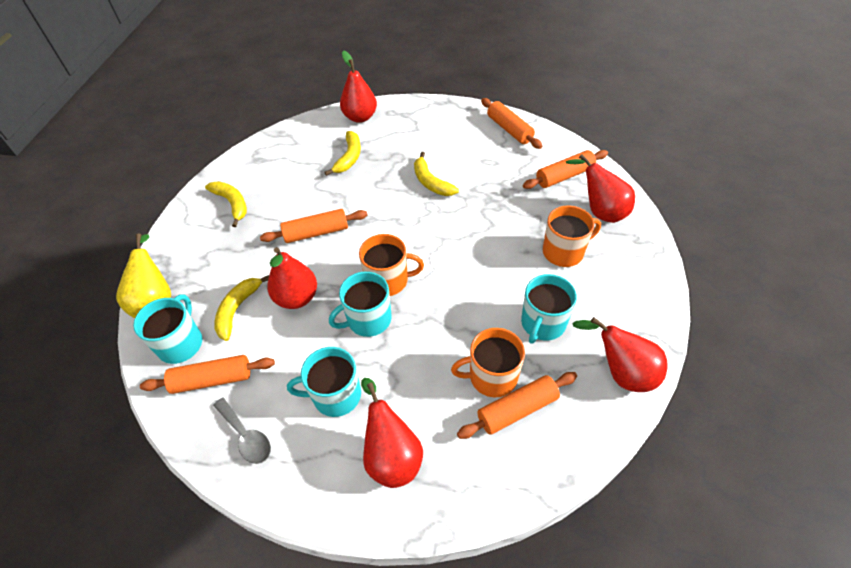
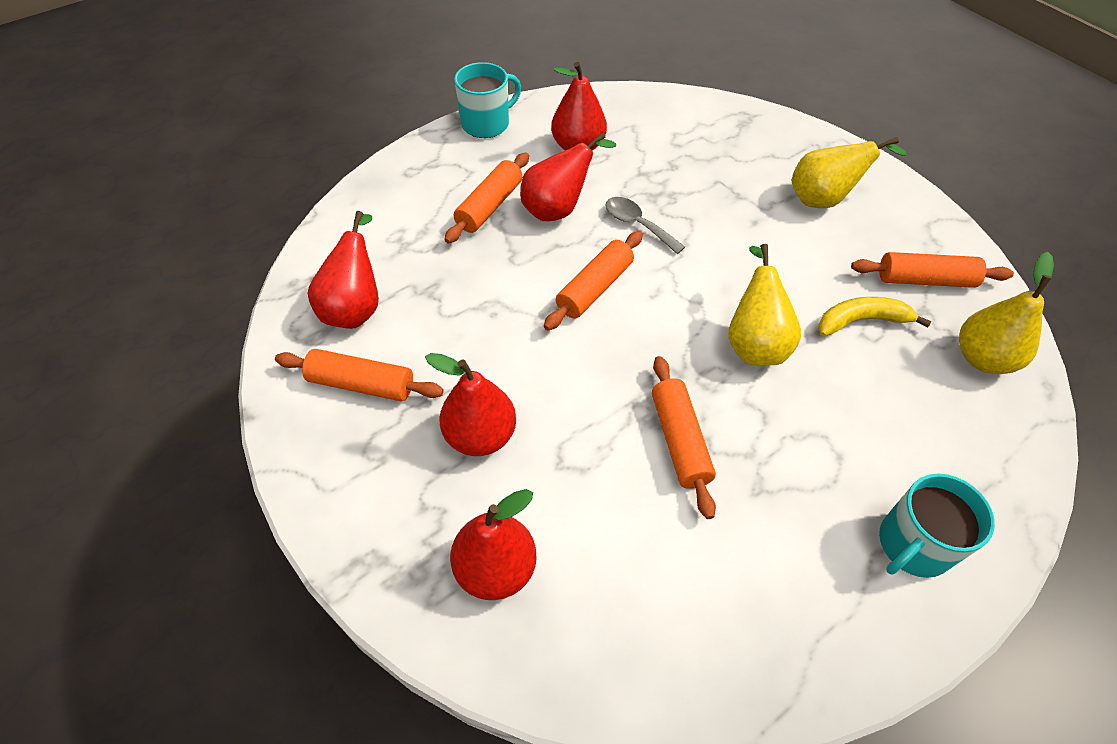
orange mug: 3 -> 0
turquoise mug: 4 -> 2
yellow banana: 4 -> 1
yellow pear: 1 -> 3

